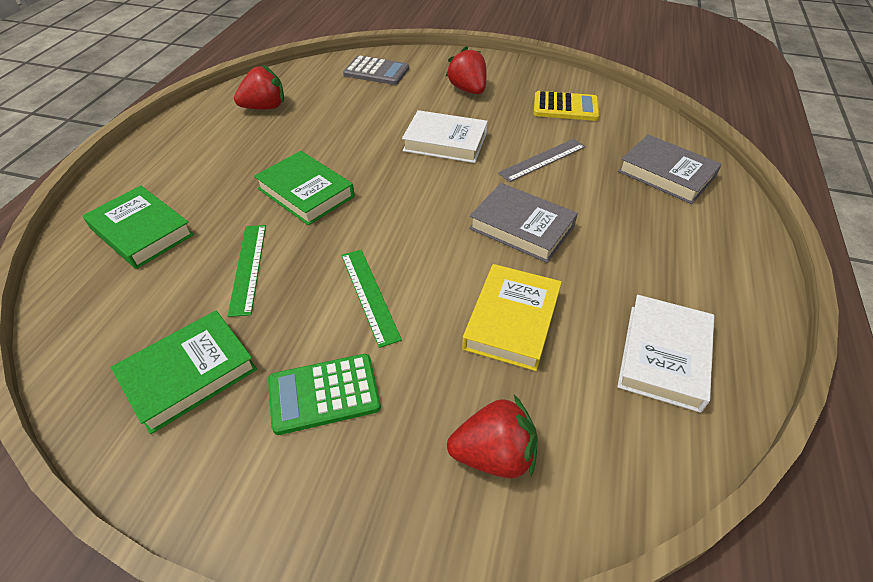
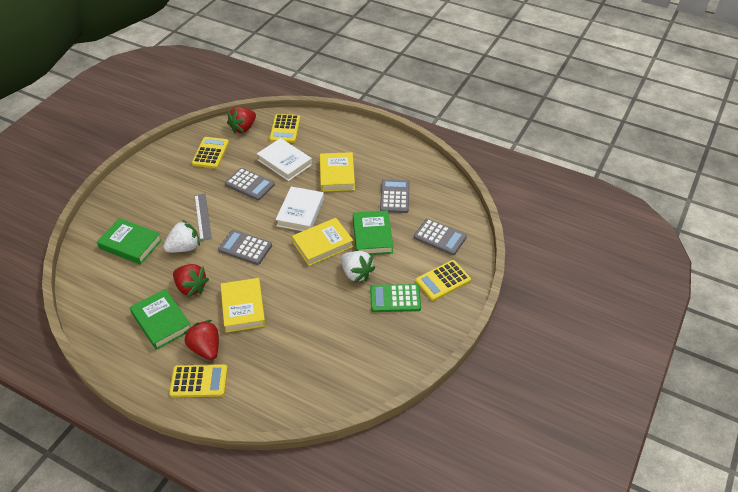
green ruler: 2 -> 0
grey book: 2 -> 0
grey calculator: 1 -> 4
white strawberry: 0 -> 2
yellow book: 1 -> 3
yellow calculator: 1 -> 4

